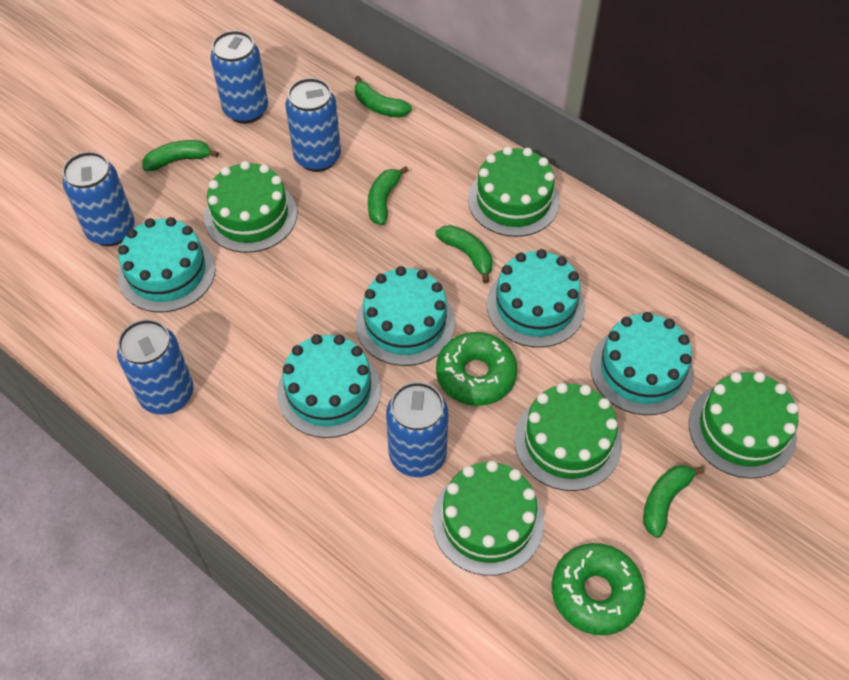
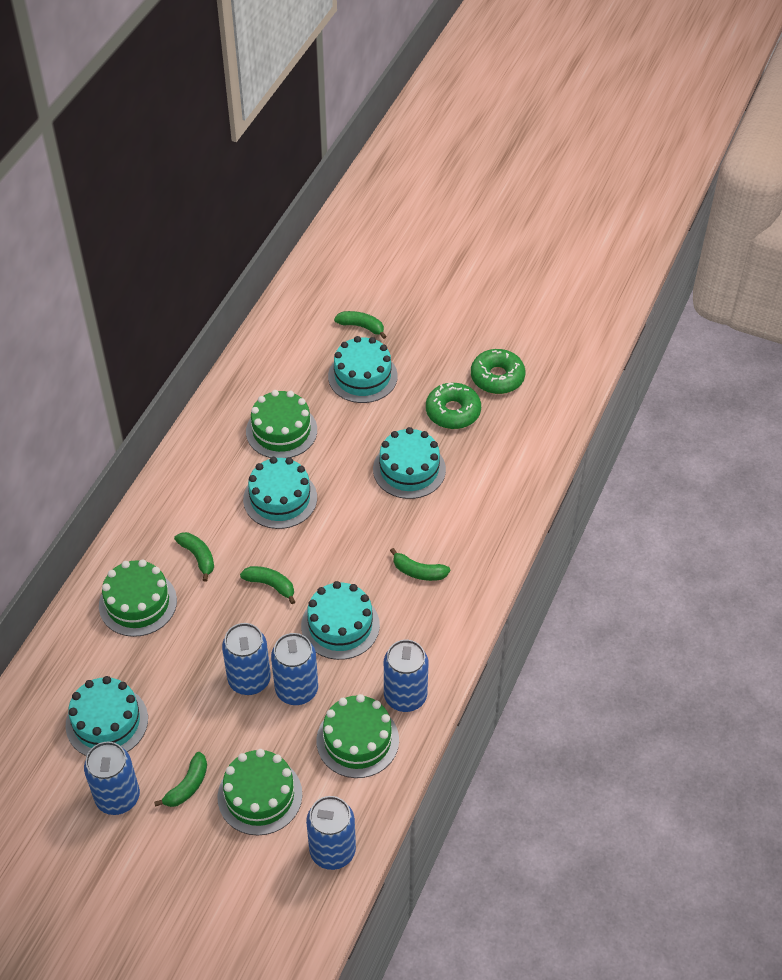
green cake: 5 -> 4

